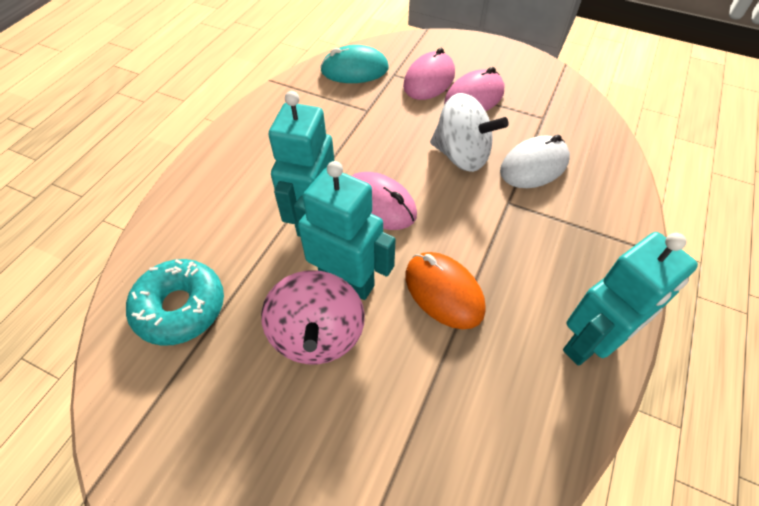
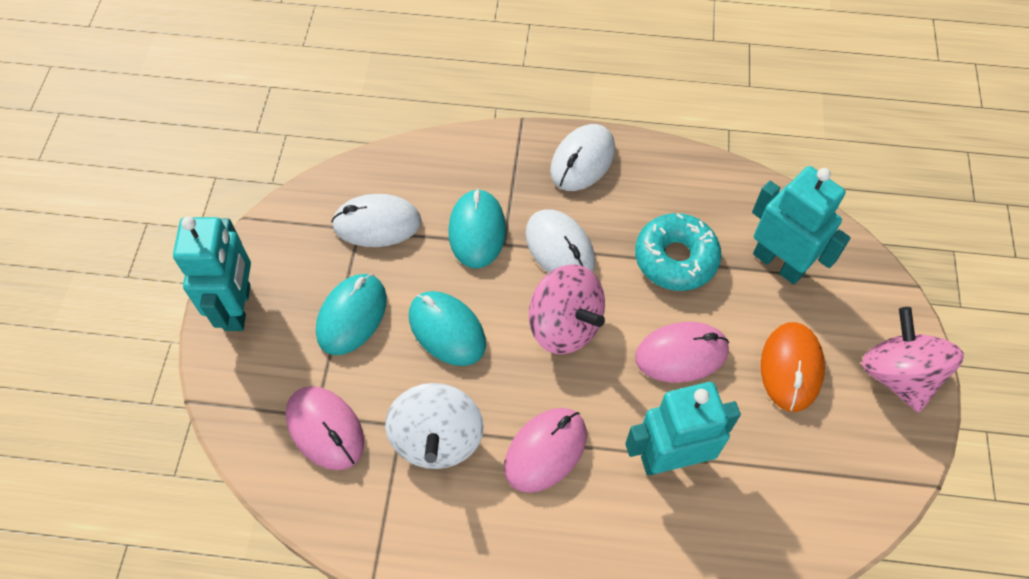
pink spinning top: 1 -> 2
turquoise mouse: 1 -> 3
white mouse: 1 -> 3

